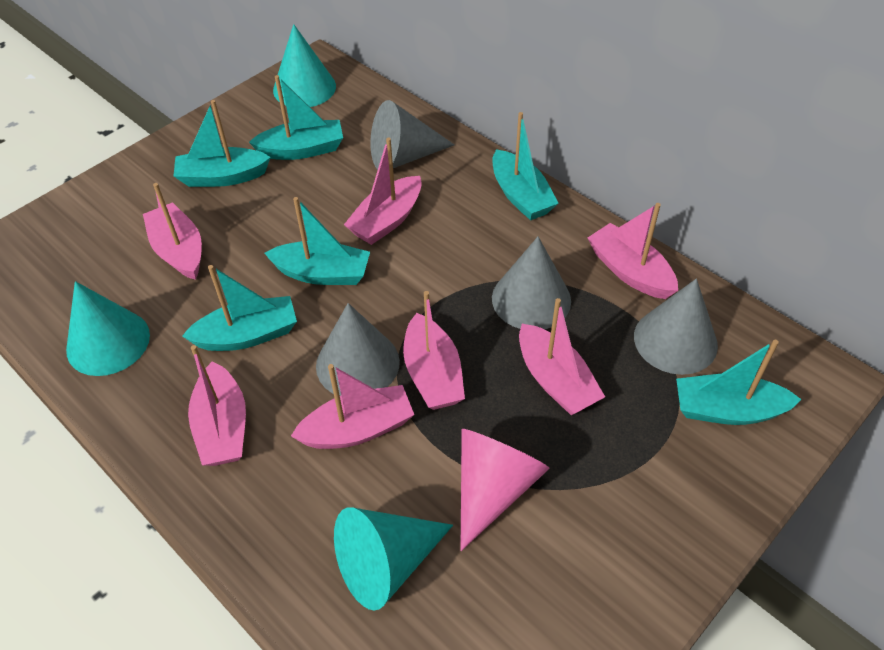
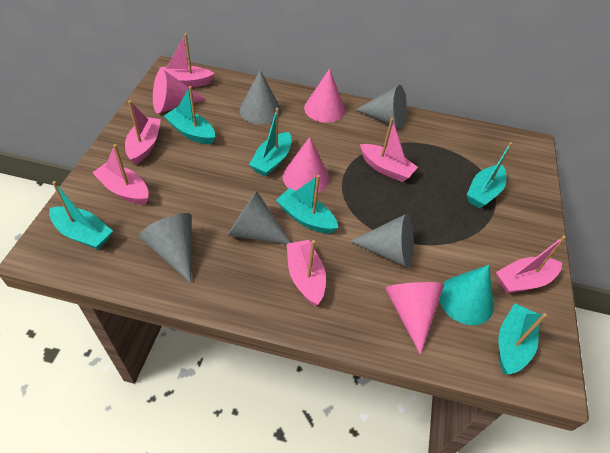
grey cone: 4 -> 5
pink boat: 7 -> 6
pink cone: 1 -> 4
turquoise cone: 3 -> 1

